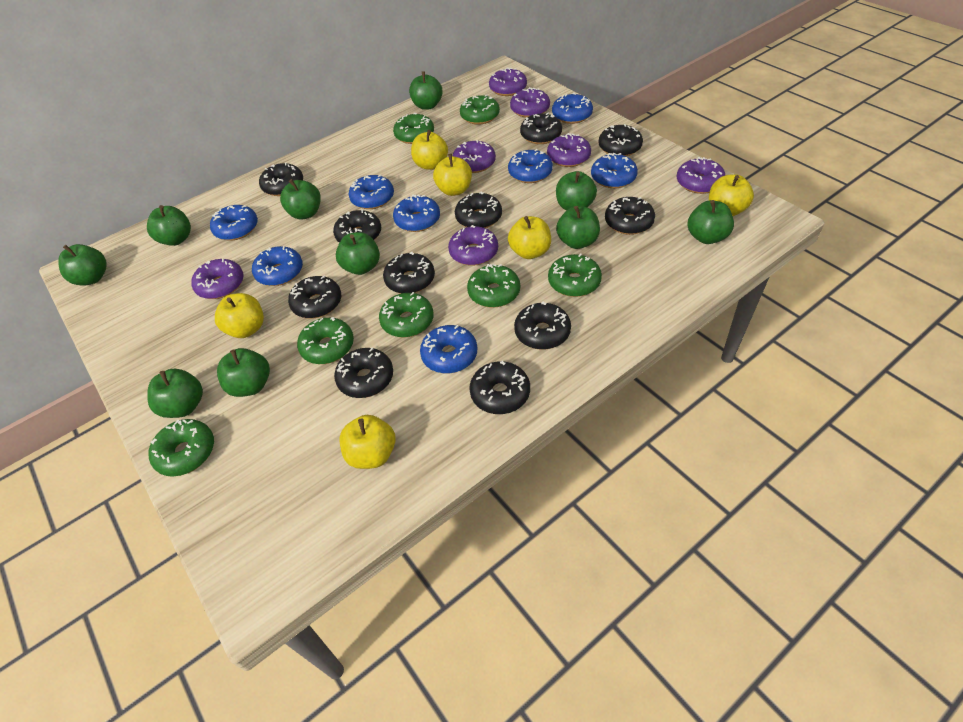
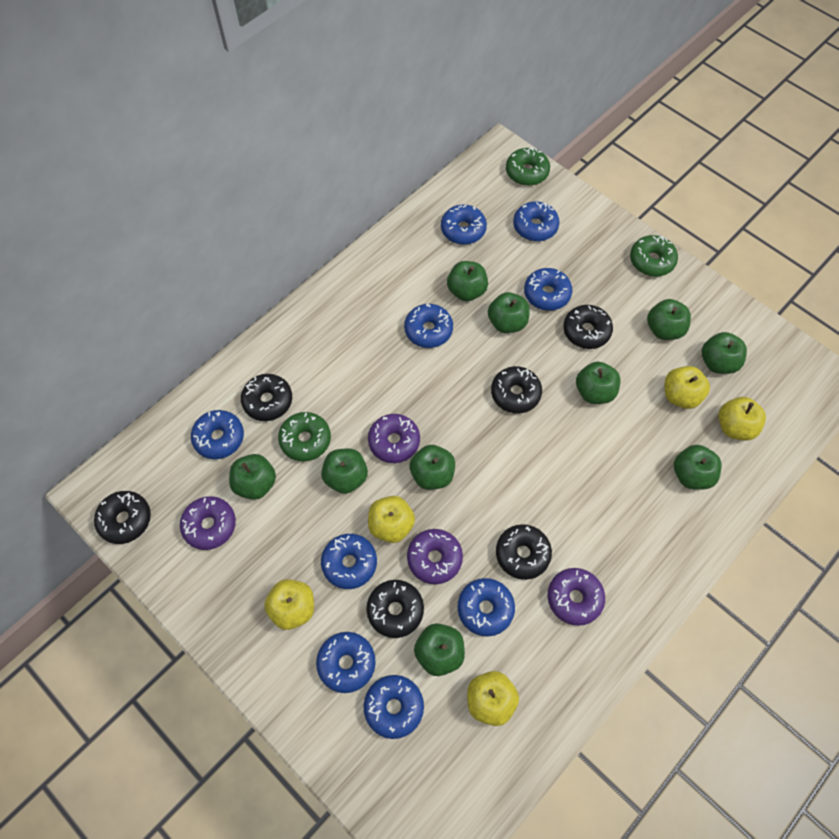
black donut: 11 -> 6
blue donut: 8 -> 9
green donut: 7 -> 3
purple donut: 7 -> 4
yellow apple: 6 -> 5

